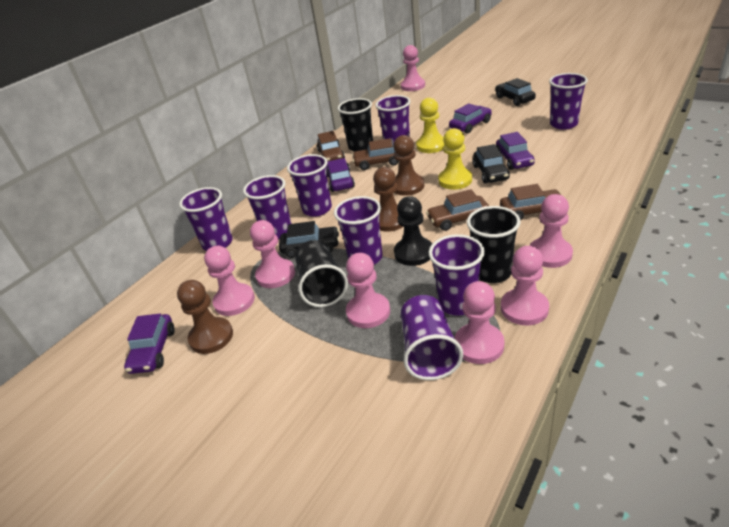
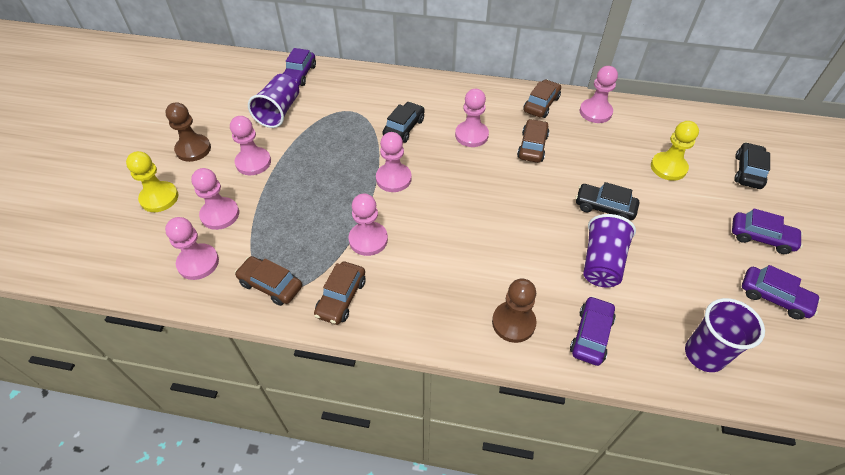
black cup: 3 -> 0
black pawn: 1 -> 0
brown pawn: 3 -> 2
purple cup: 8 -> 3

